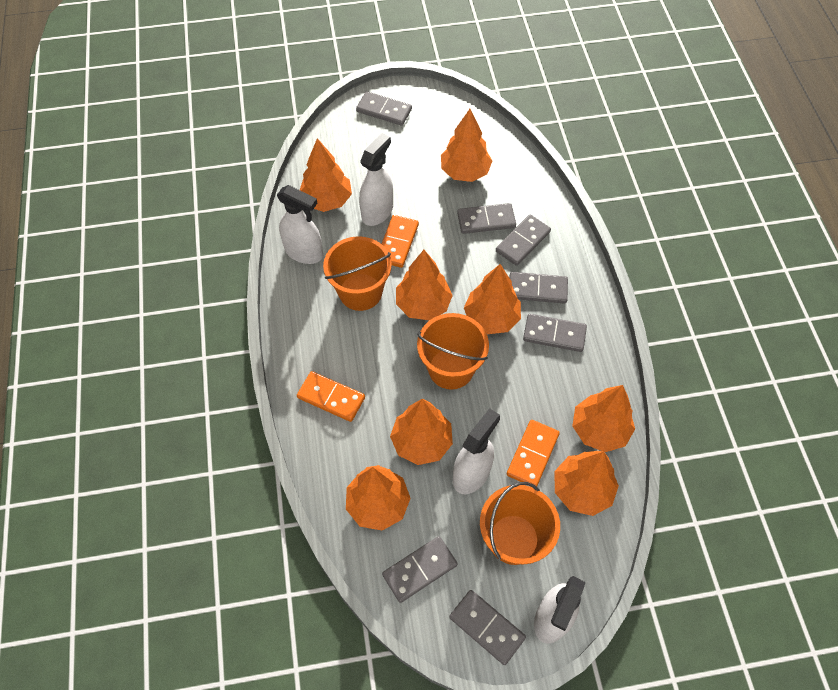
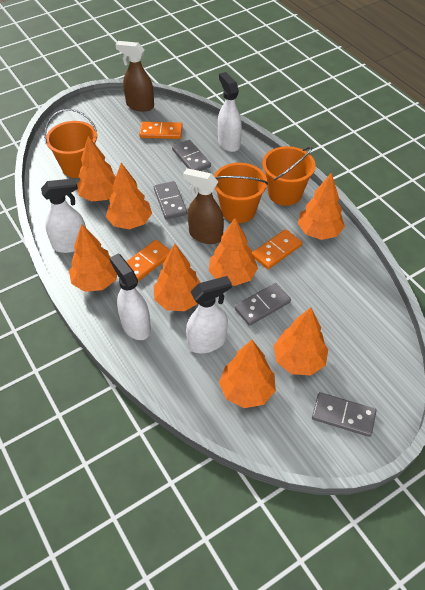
brown spray bottle: 0 -> 2
grey domino: 7 -> 4

